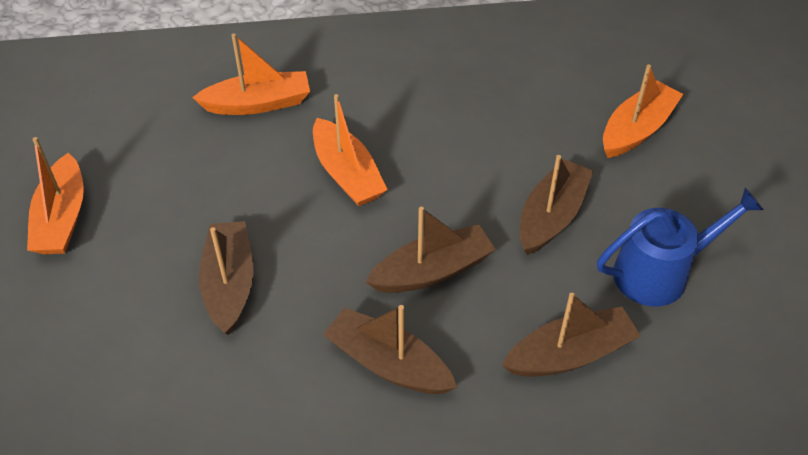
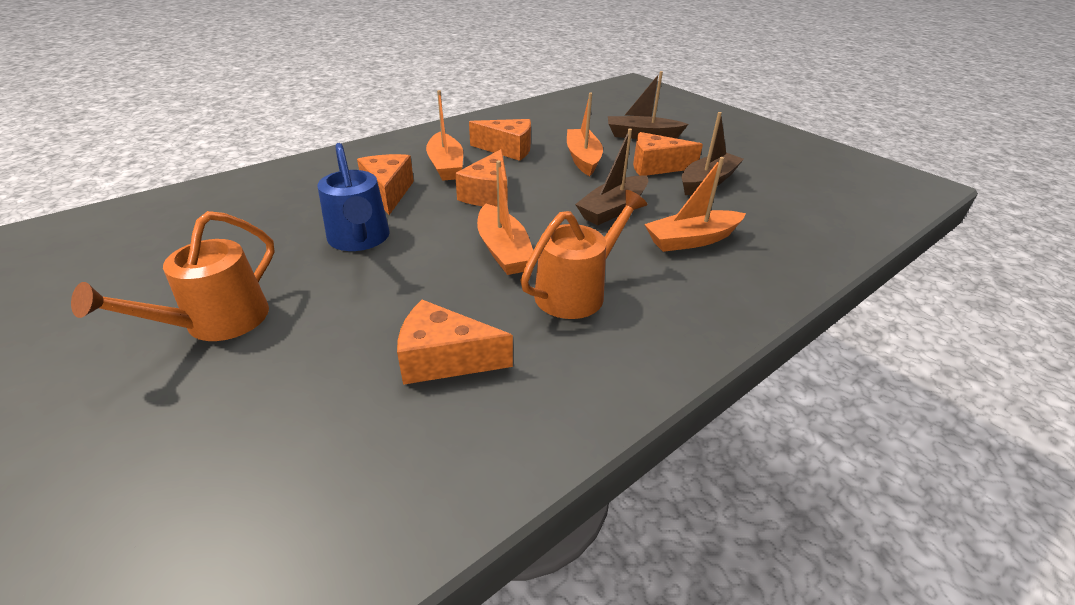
brown boat: 5 -> 3
orange cheese: 0 -> 5
orange watering can: 0 -> 2

